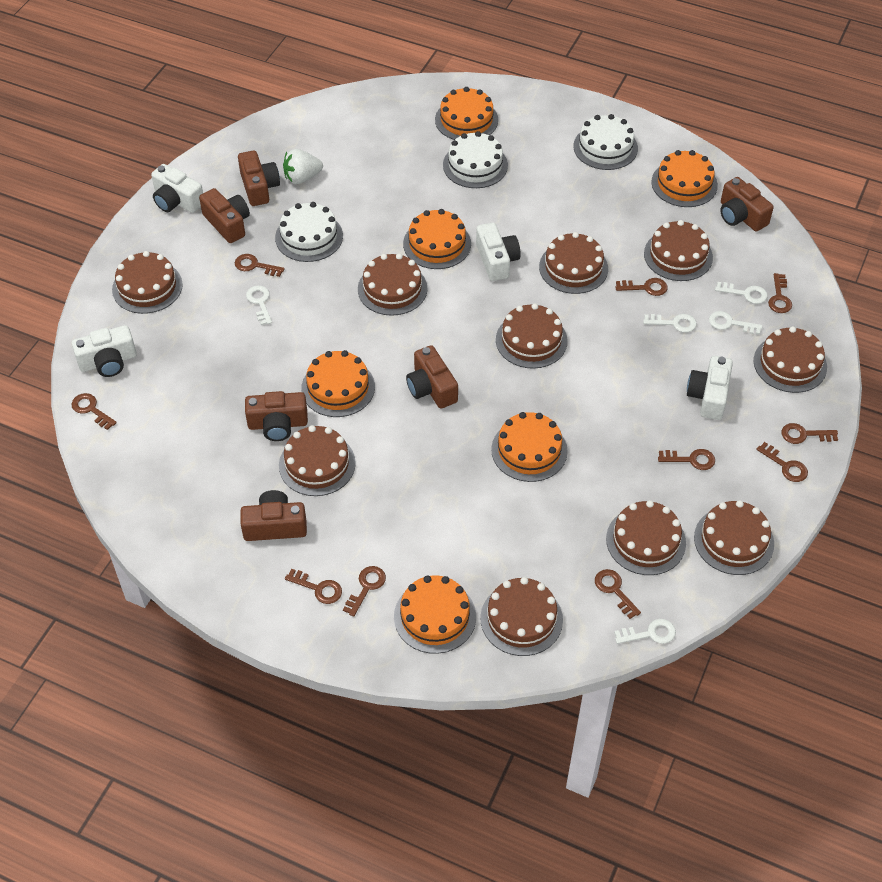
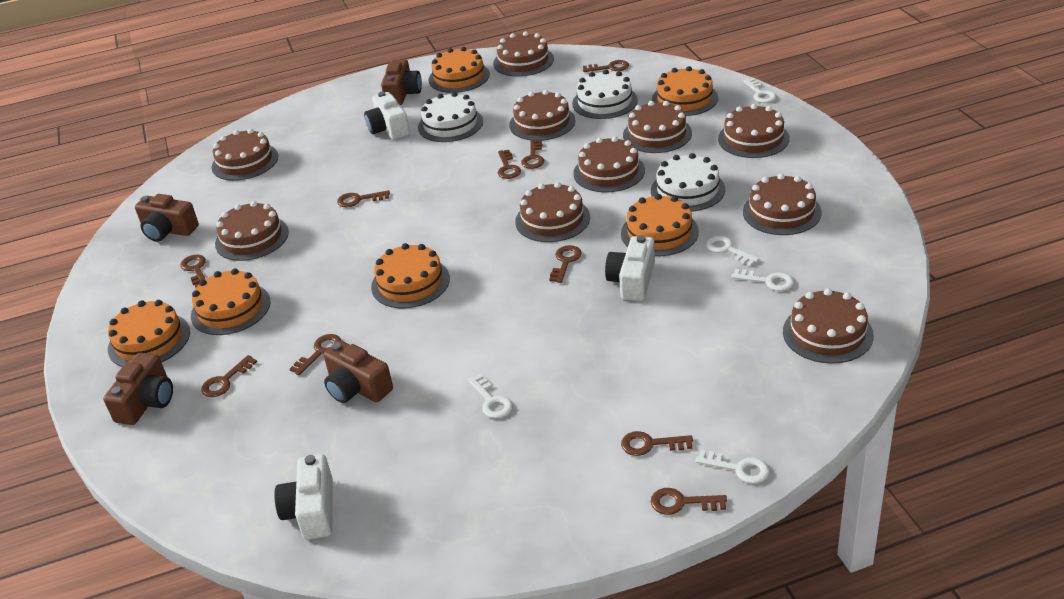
brown camera: 6 -> 4
white camera: 4 -> 3
white strawberry: 1 -> 0

